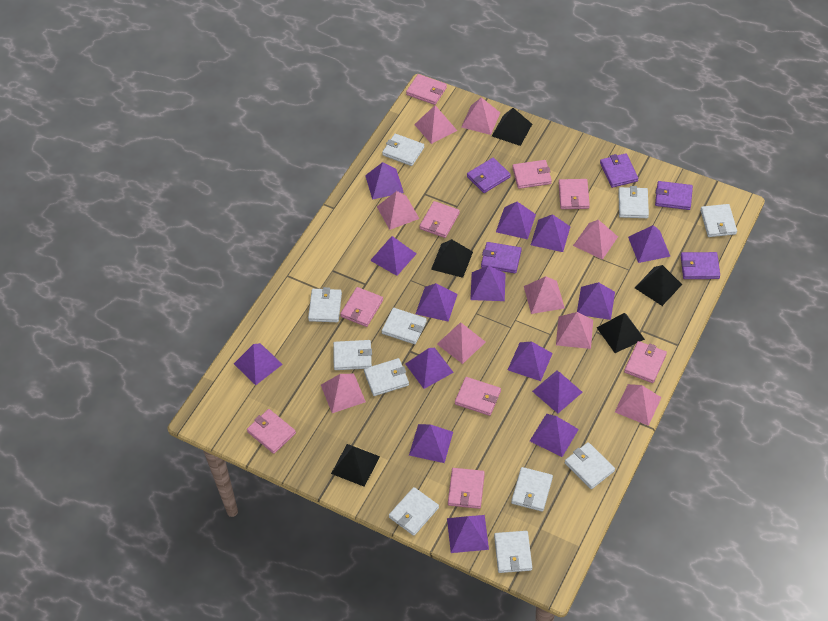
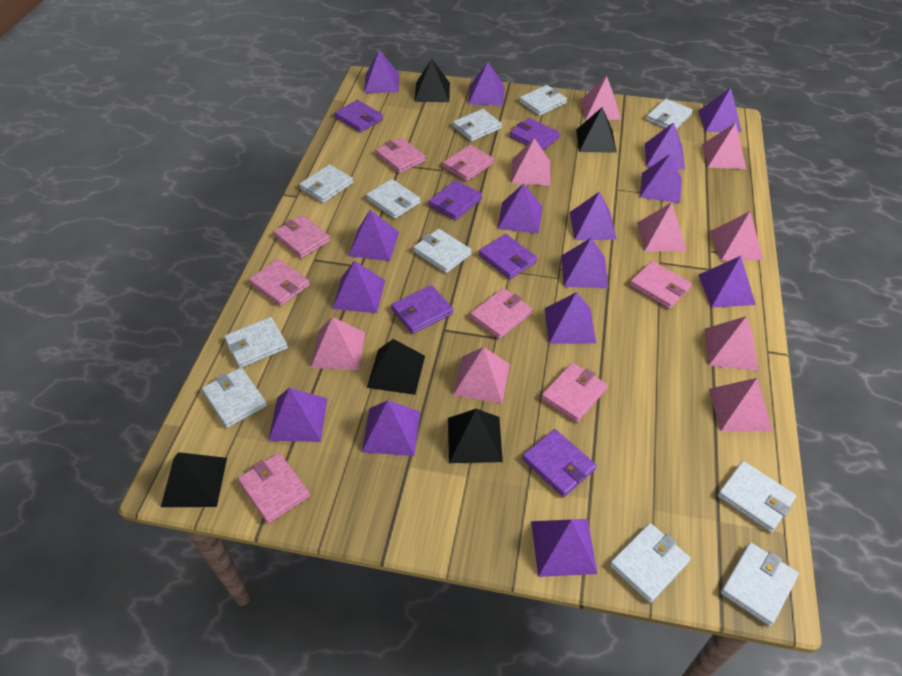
pink wallet: 9 -> 8
purple wallet: 5 -> 6

